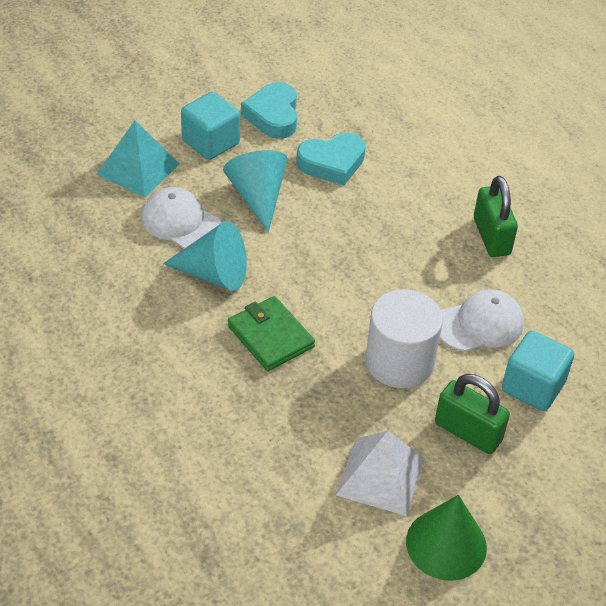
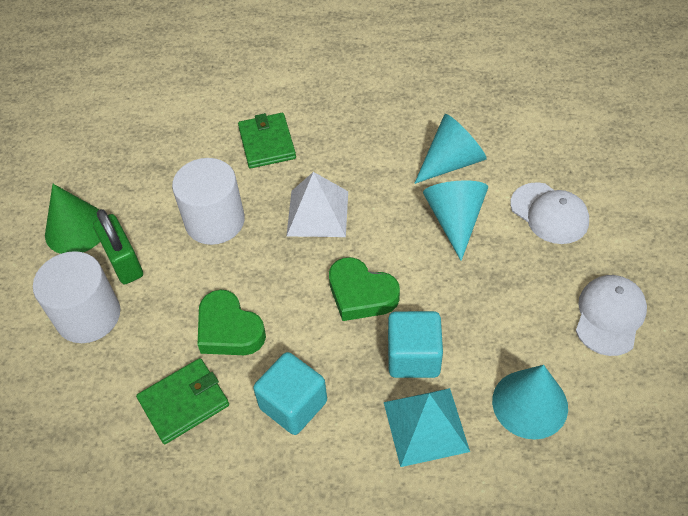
green heart: 0 -> 2
green padlock: 2 -> 1
green wallet: 1 -> 2
turquoise cone: 2 -> 3
turquoise heart: 2 -> 0
white cylinder: 1 -> 2

